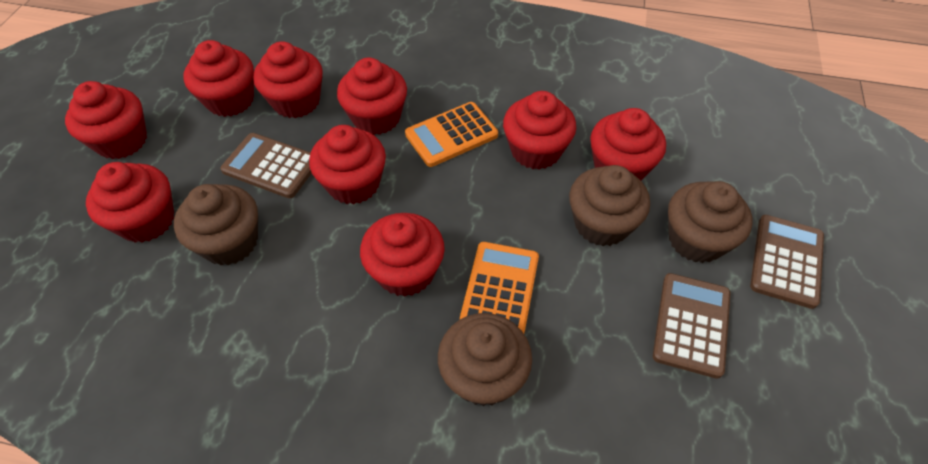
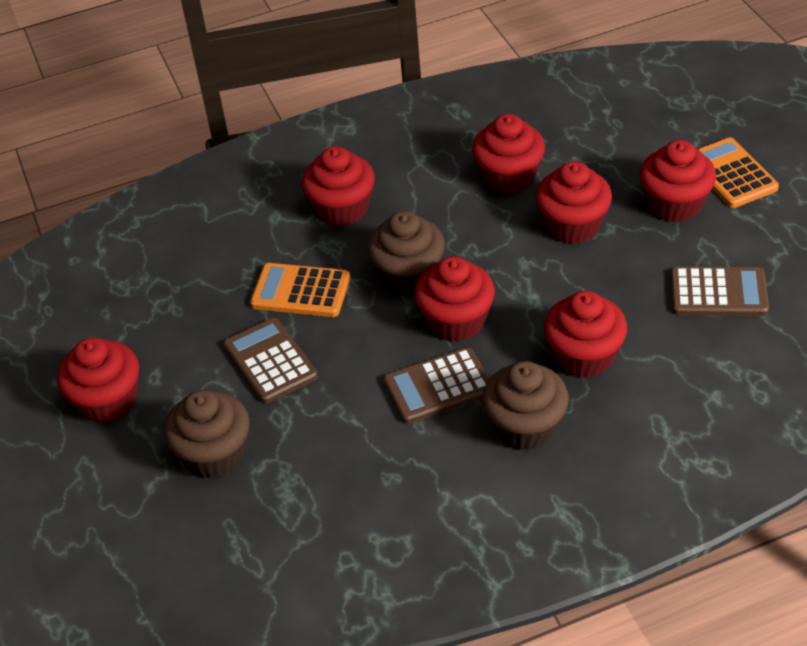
brown cupcake: 4 -> 3
red cupcake: 9 -> 7

